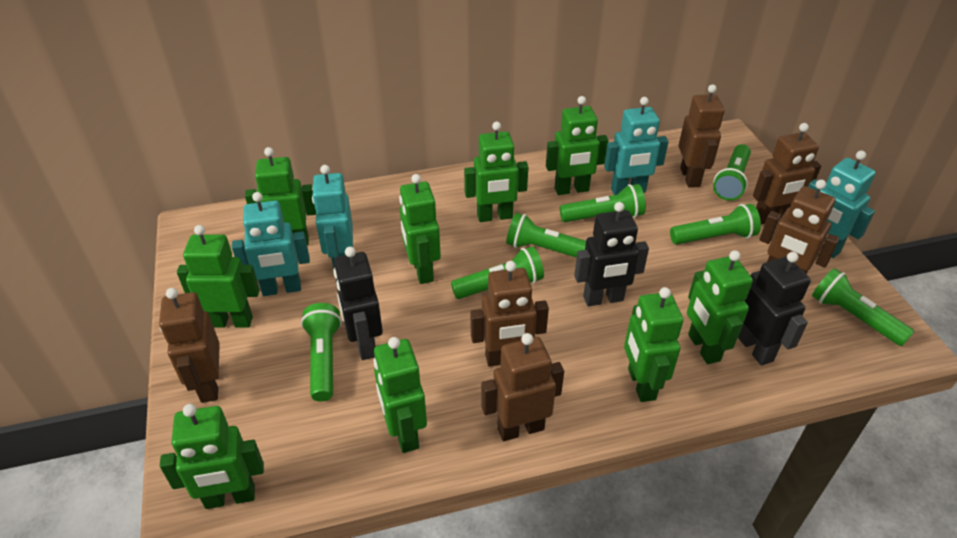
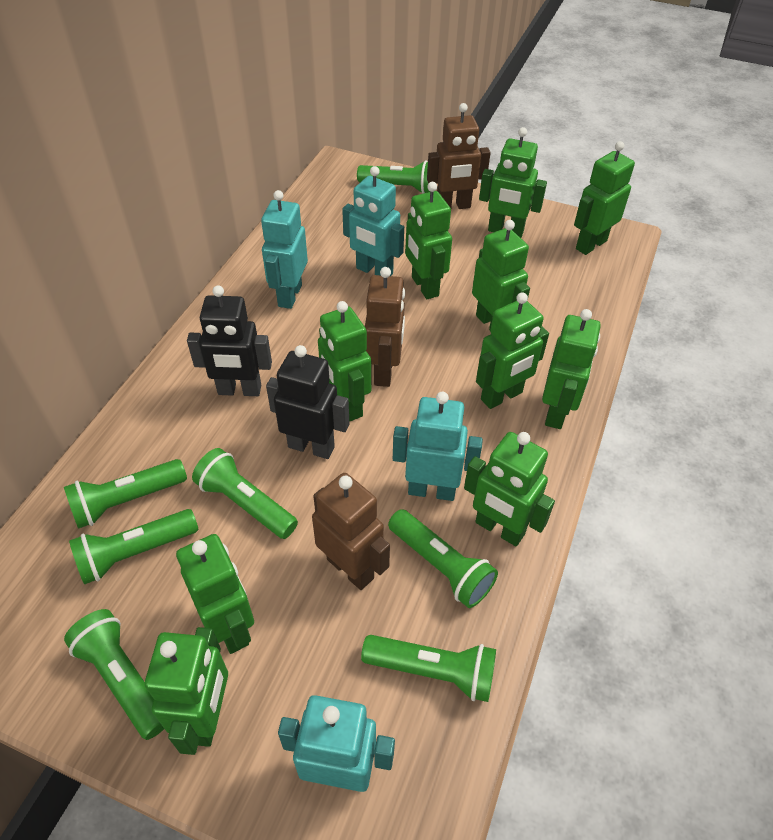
black robot: 3 -> 2
brown robot: 6 -> 3
green robot: 9 -> 10

